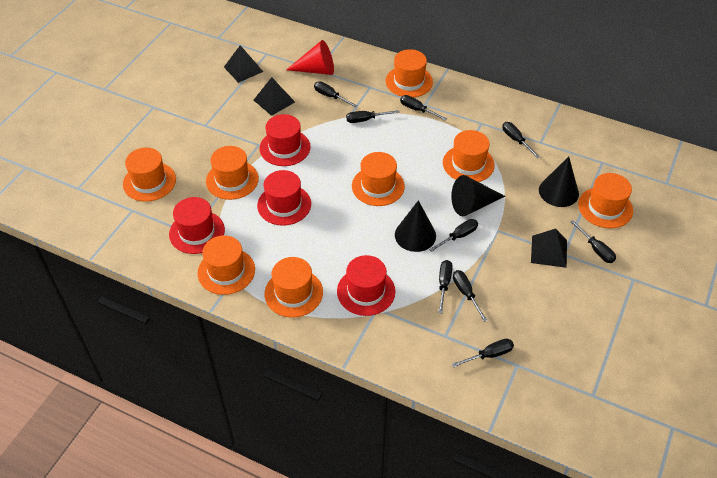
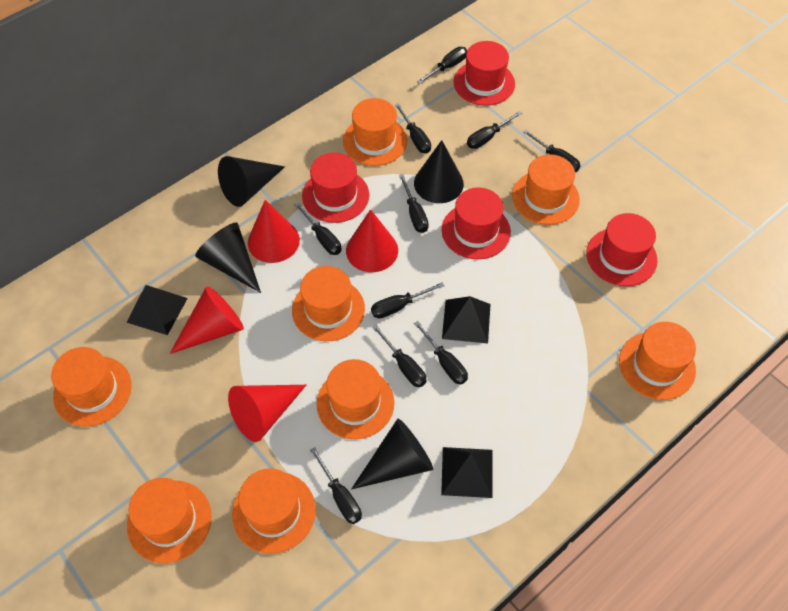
black cone: 3 -> 4
black screwdriver: 9 -> 10
red cone: 1 -> 4

